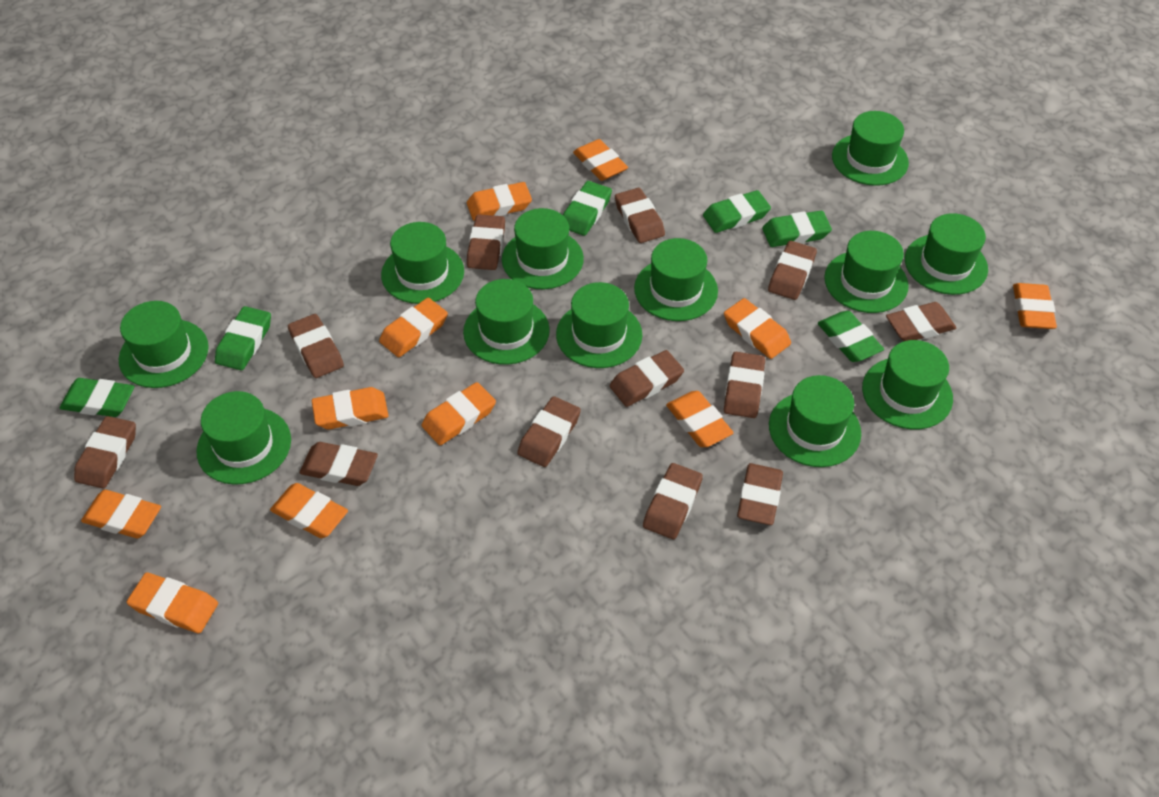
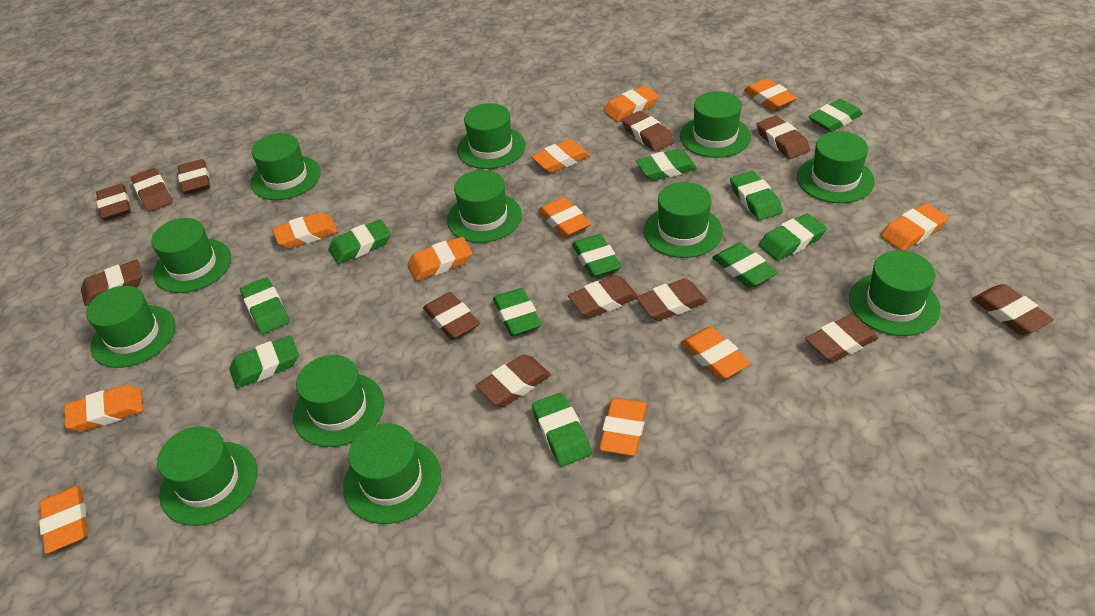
green eraser: 6 -> 11

